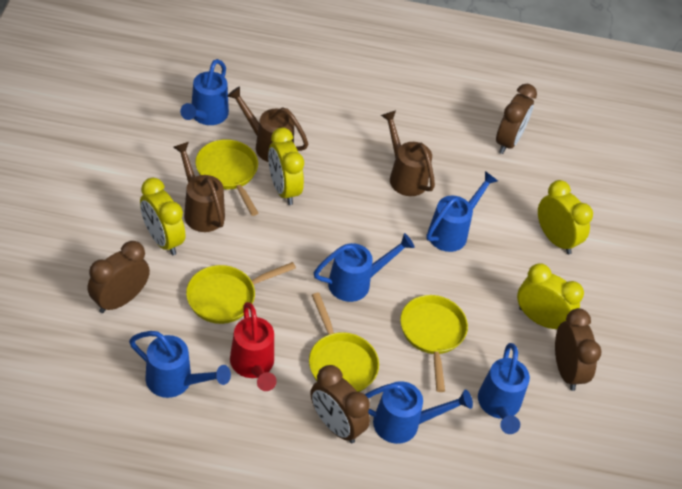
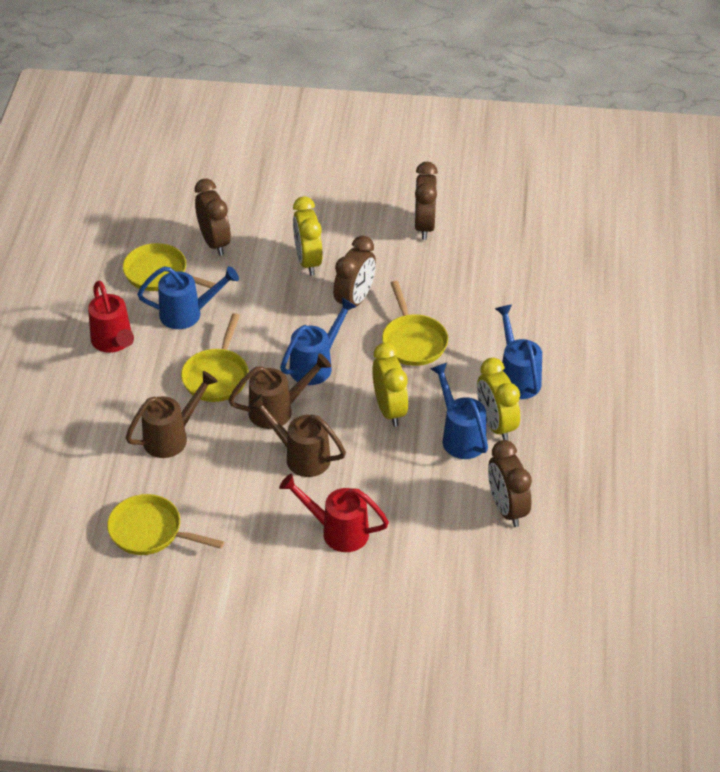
blue watering can: 6 -> 4
red watering can: 1 -> 2
yellow clock: 4 -> 3

